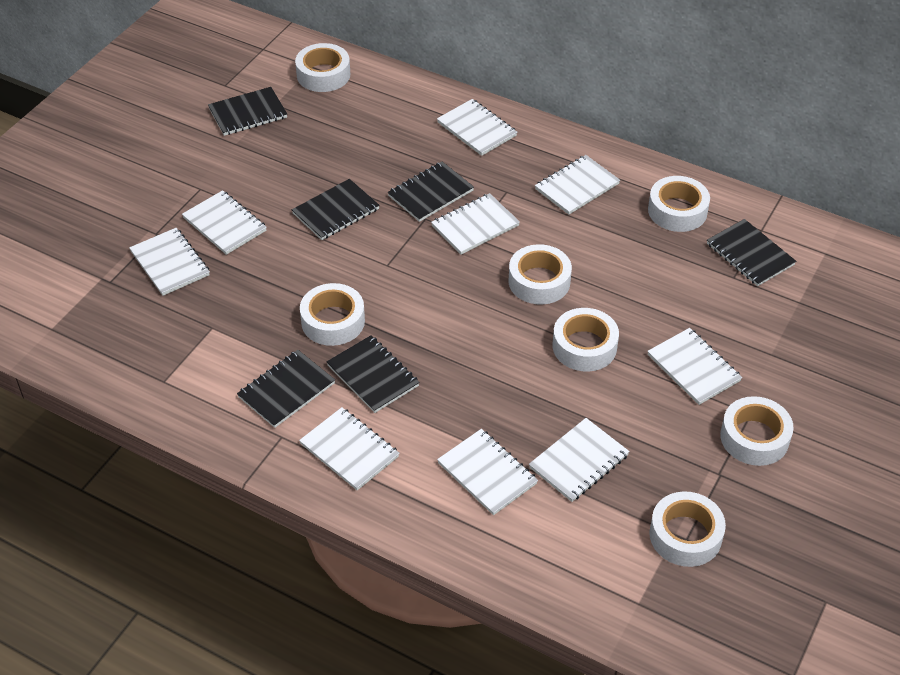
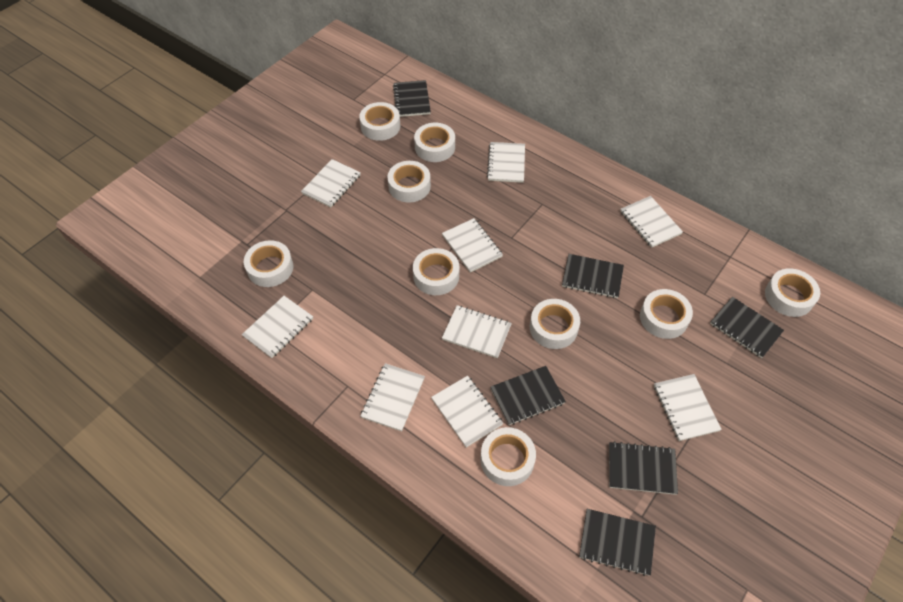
white tape: 7 -> 9

